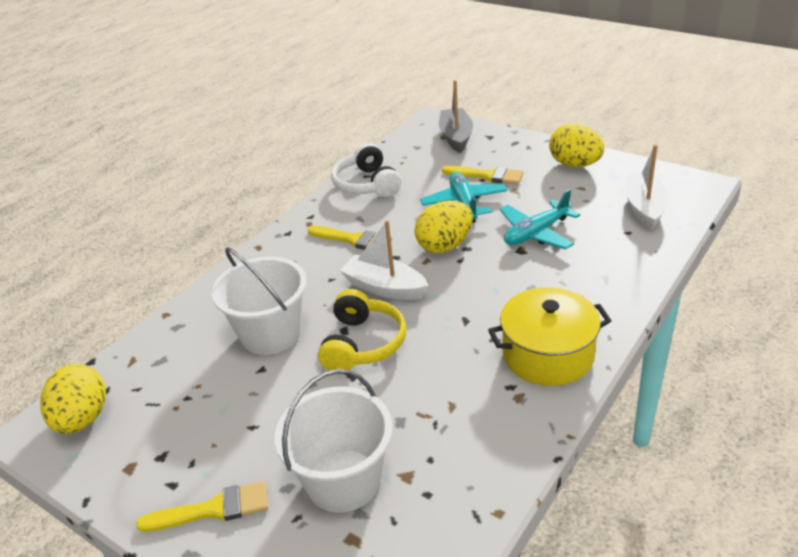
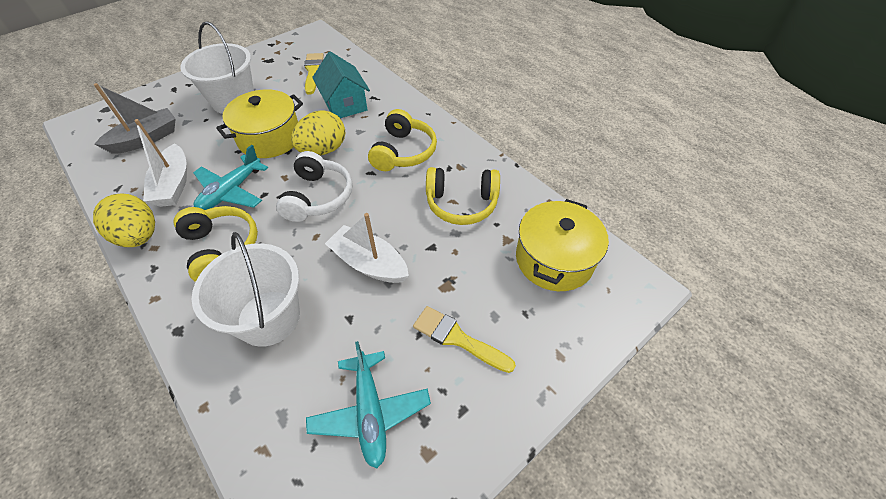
turquoise house: 0 -> 1
yellow brush: 3 -> 2
yellow egg: 3 -> 2
yellow headphones: 1 -> 3
yellow pot: 1 -> 2

